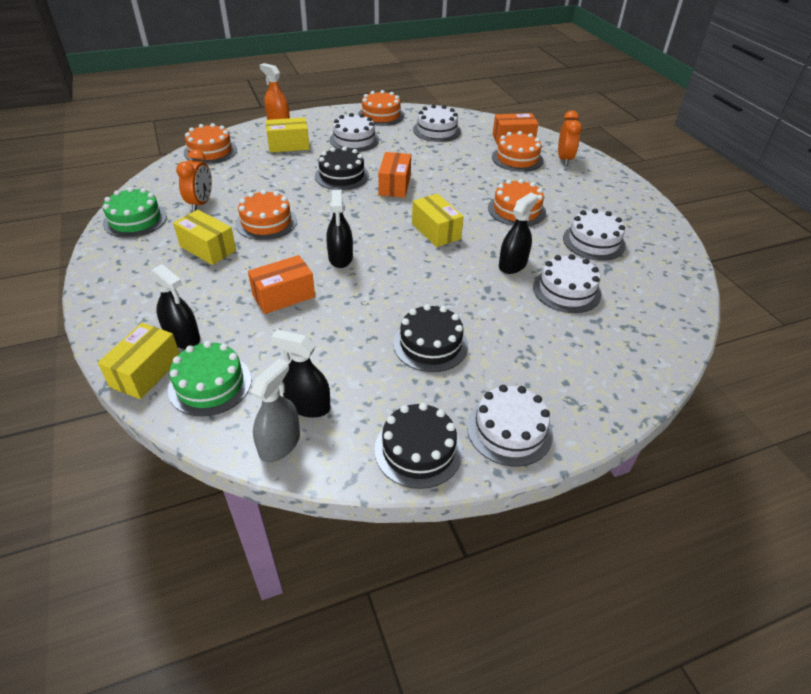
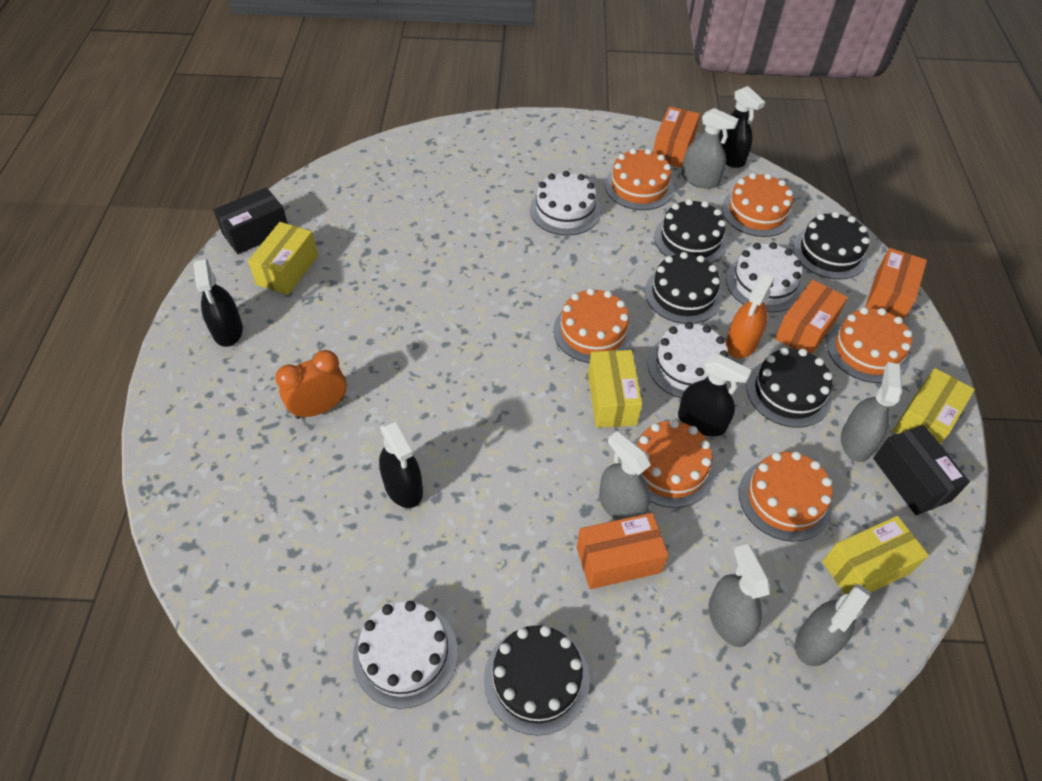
black box: 0 -> 2
black cake: 3 -> 5
green cake: 2 -> 0
grey spray bottle: 1 -> 5
orange box: 3 -> 4
orange cake: 5 -> 6
orange clock: 2 -> 1
white cake: 5 -> 4

